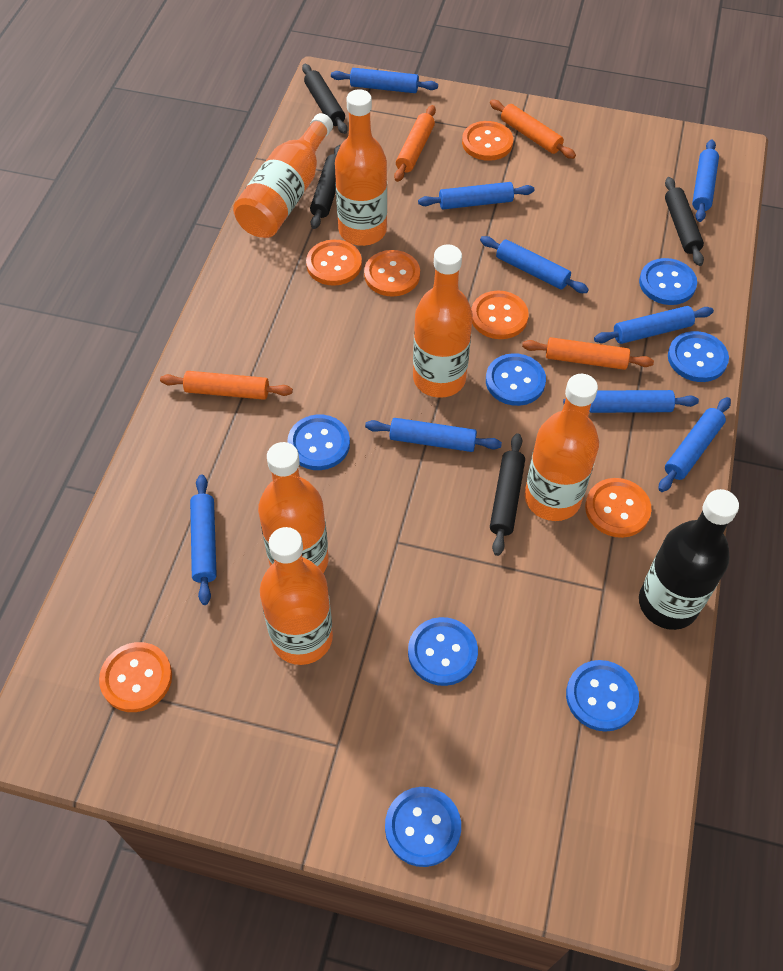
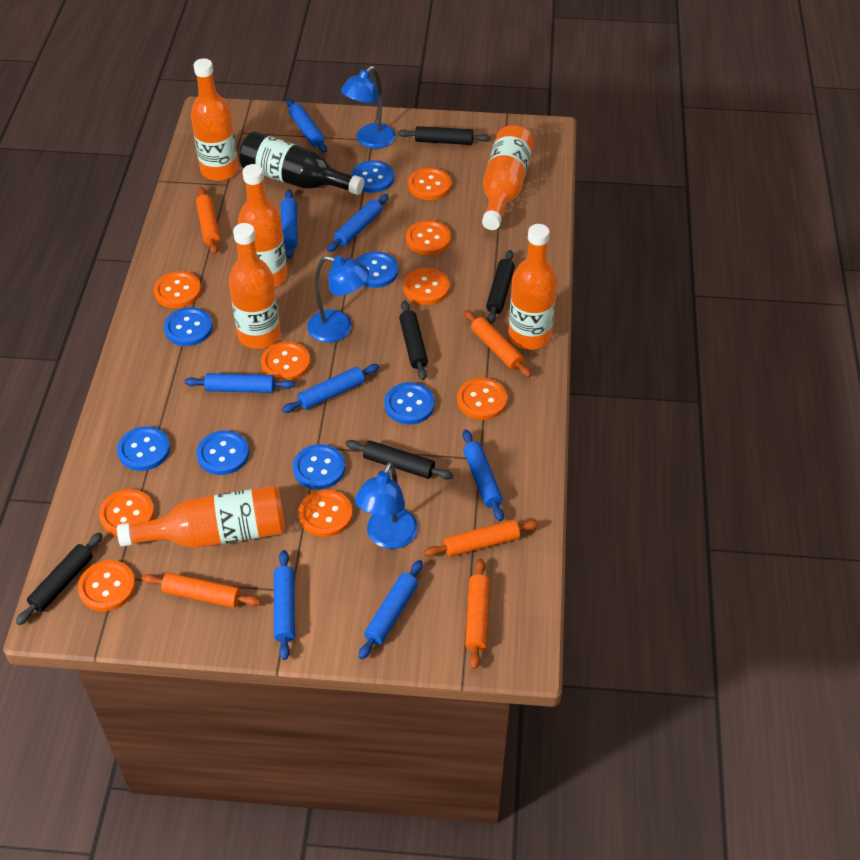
black rolling pin: 4 -> 5
blue lamp: 0 -> 3
blue rolling pin: 9 -> 8
orange button: 6 -> 9
orange rolling pin: 4 -> 5

